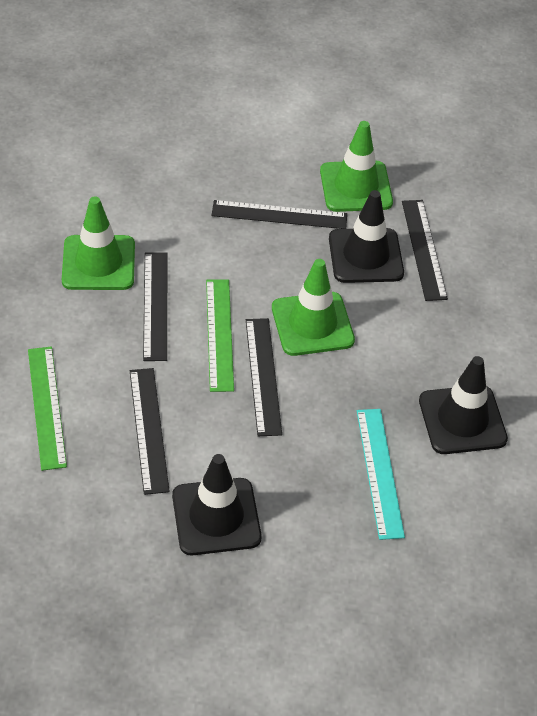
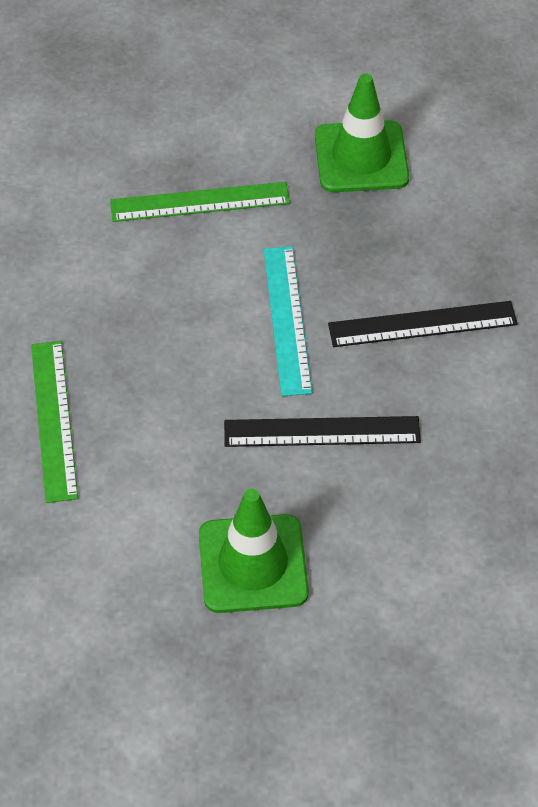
black ruler: 5 -> 2
black traffic cone: 3 -> 0
green traffic cone: 3 -> 2

